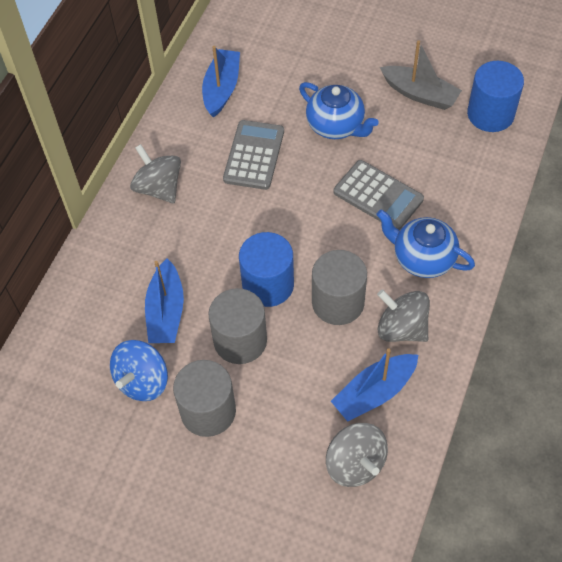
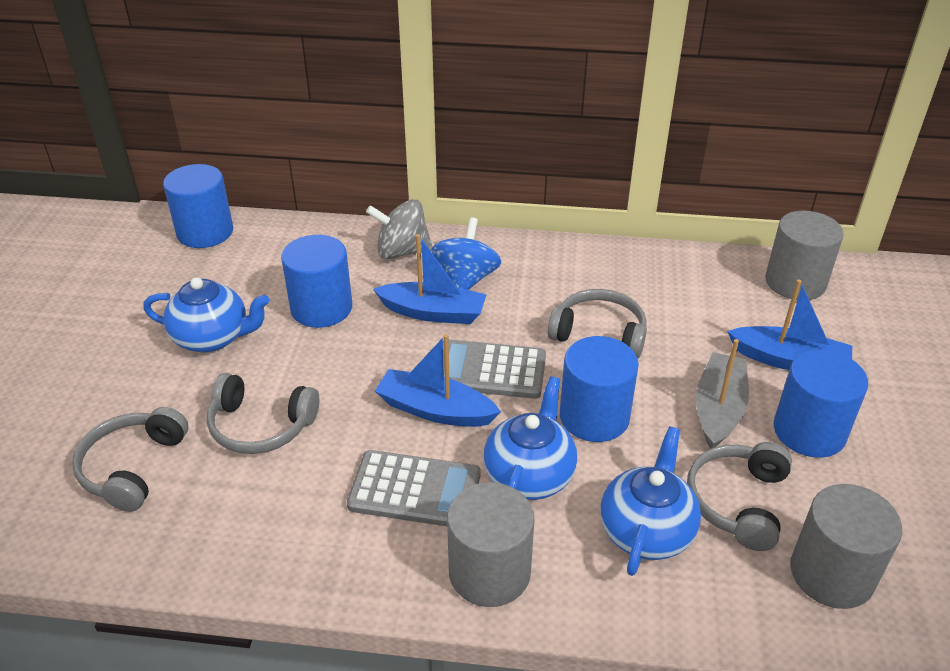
blue cylinder: 2 -> 4
blue teapot: 2 -> 3
grey headphones: 0 -> 4
grey spinning top: 3 -> 1

